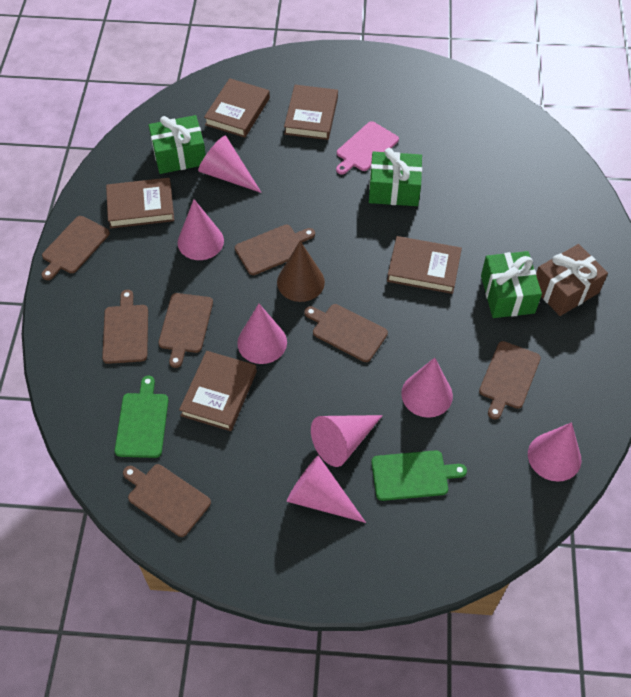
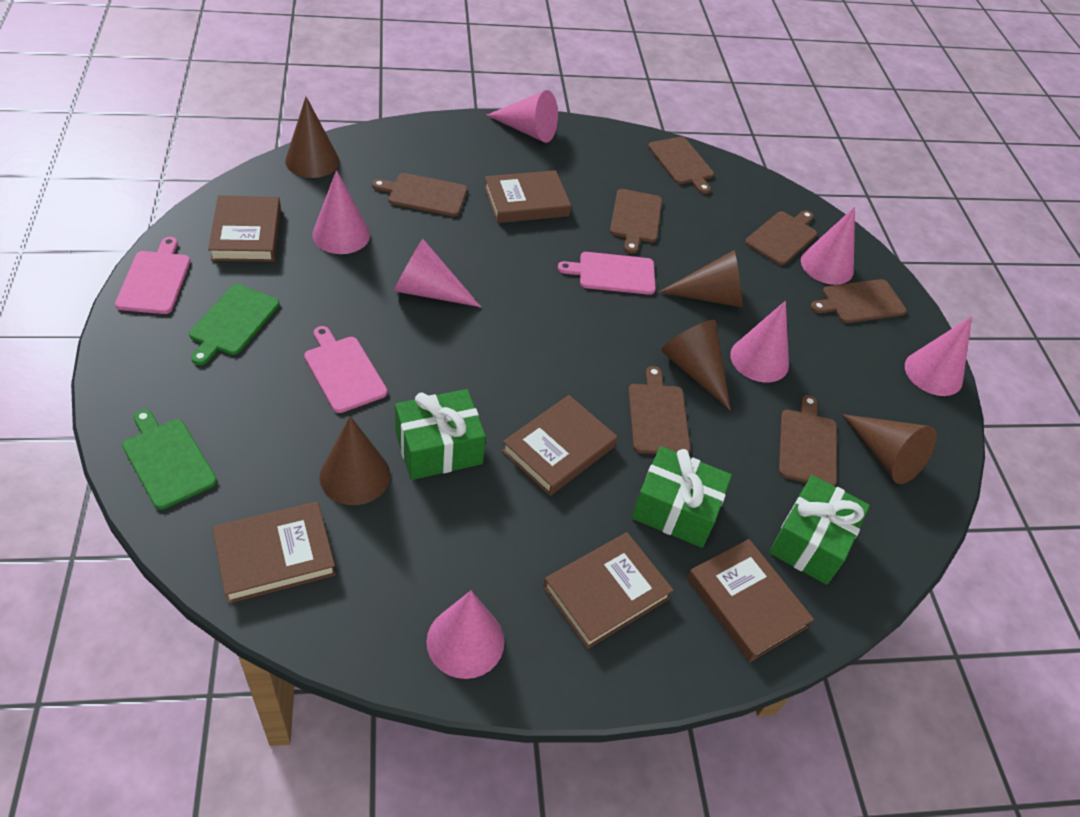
brown book: 5 -> 6
brown cone: 1 -> 5
brown gift: 1 -> 0
pink cutting board: 1 -> 3

